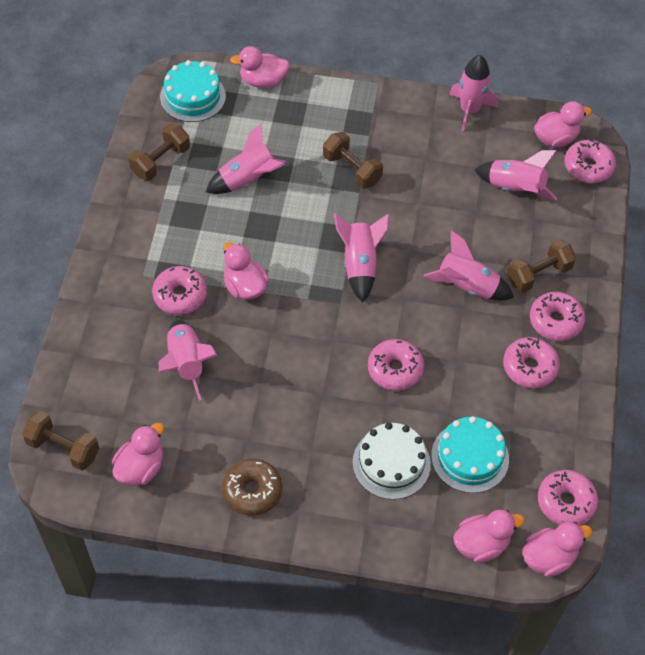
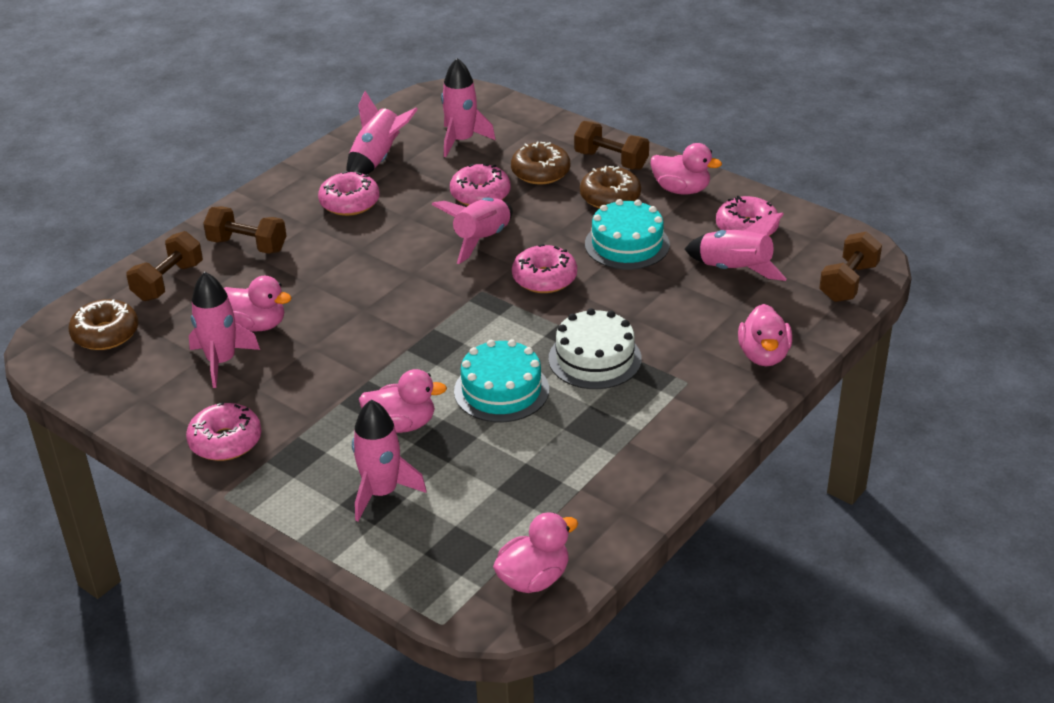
brown donut: 1 -> 3
pink donut: 6 -> 5
pink duck: 6 -> 5

